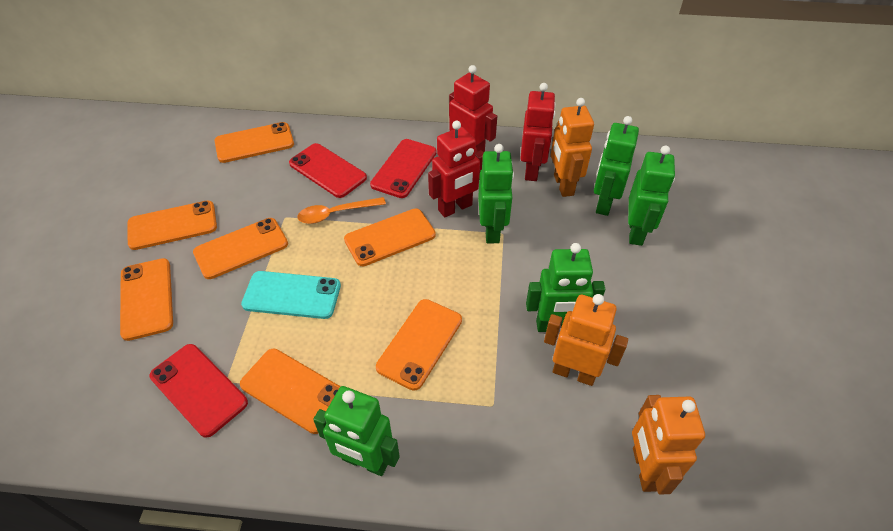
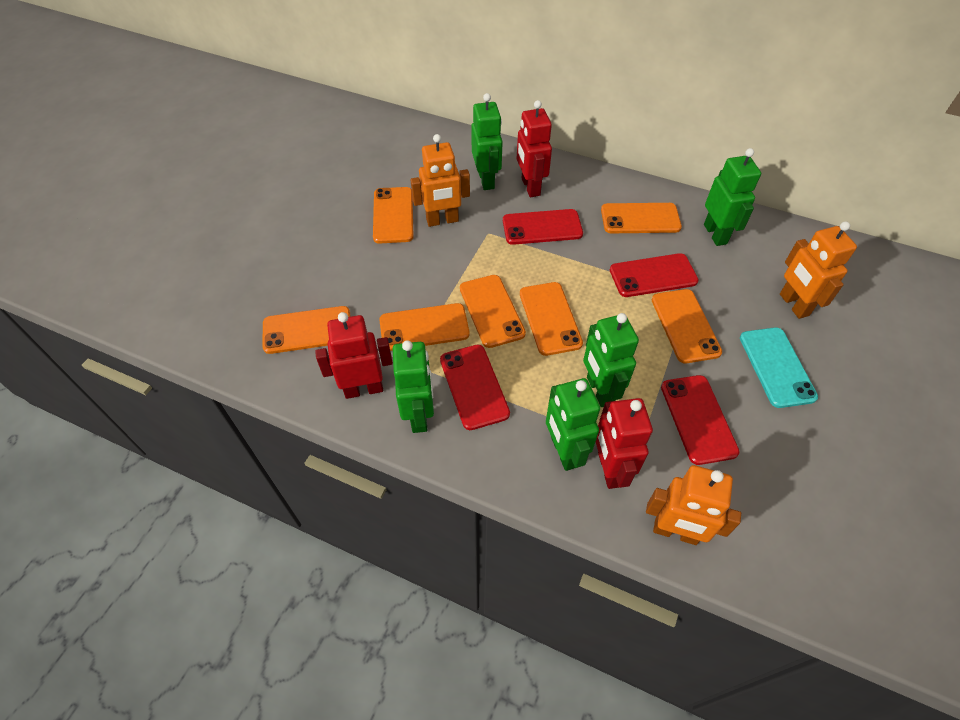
orange spoon: 1 -> 0
red phone: 3 -> 4

